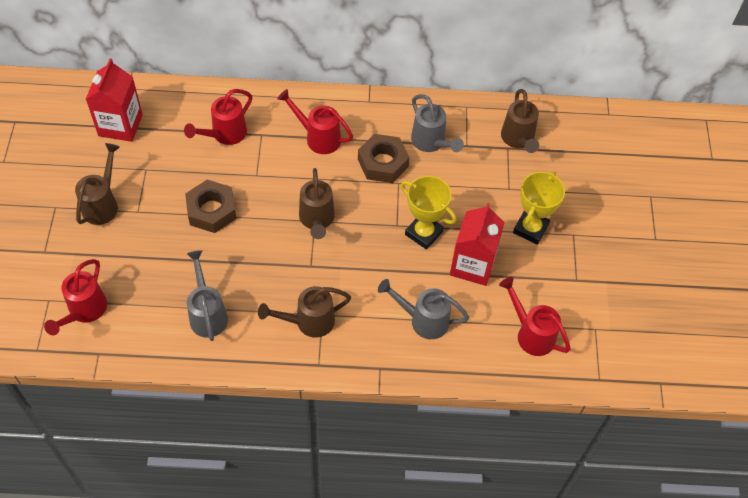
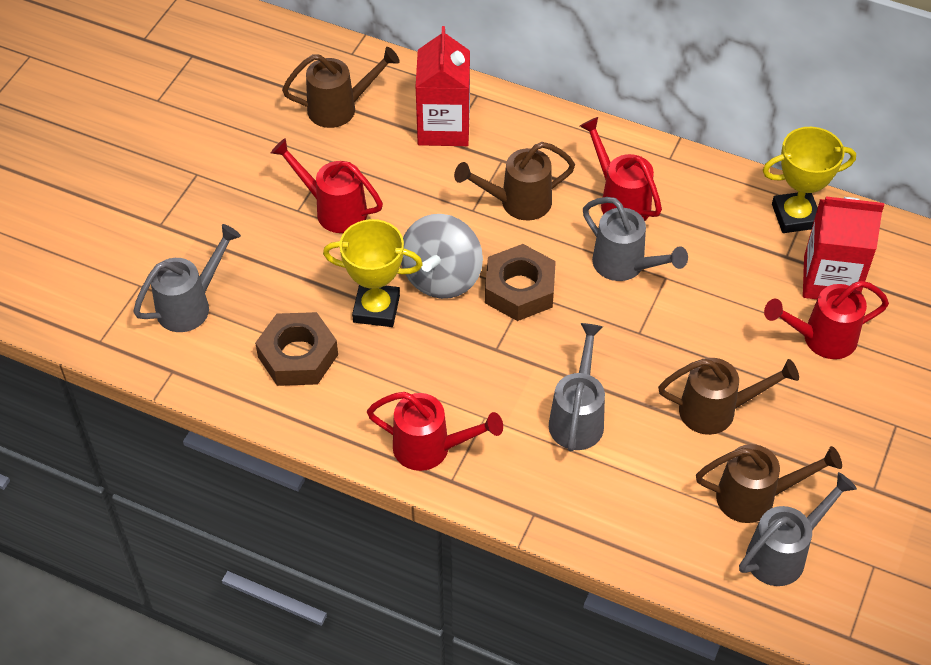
grey spinning top: 0 -> 1
grey watering can: 3 -> 4

